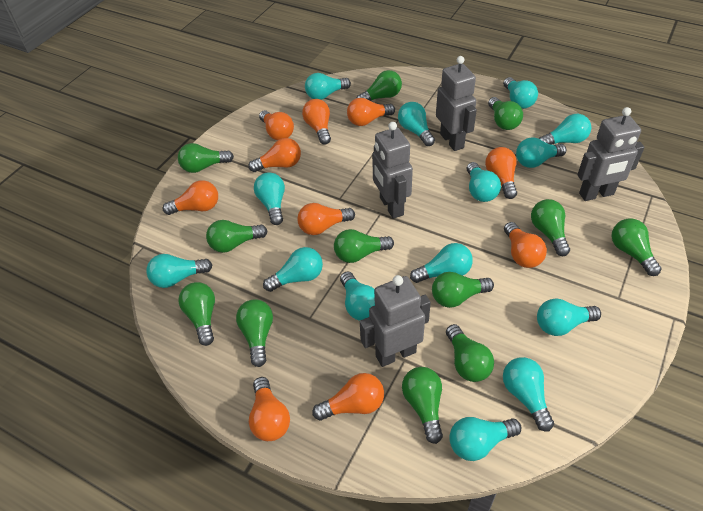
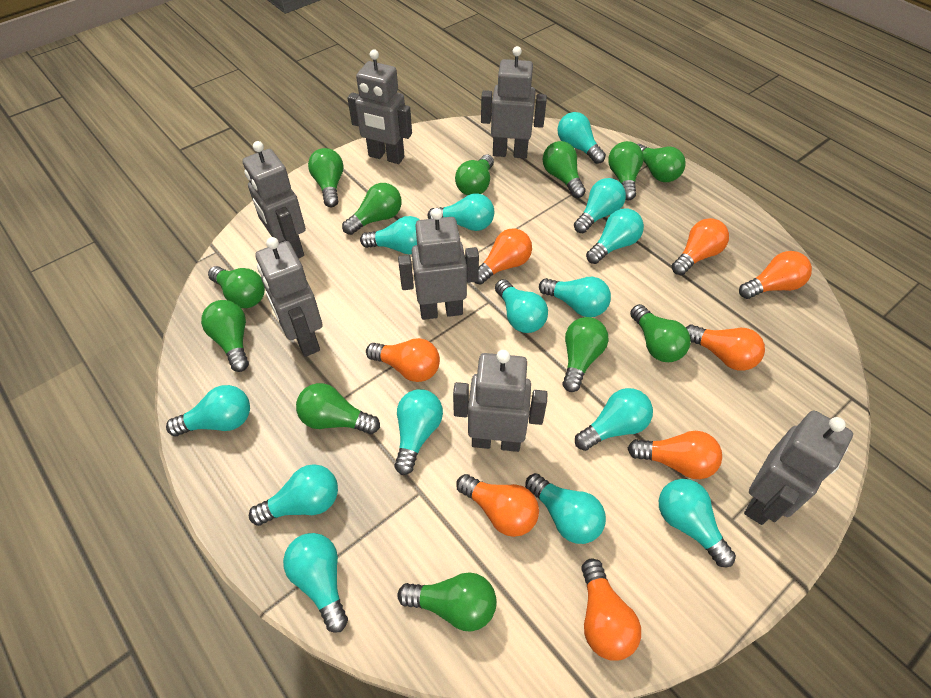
grey robot: 4 -> 7
orange light bulb: 10 -> 8

